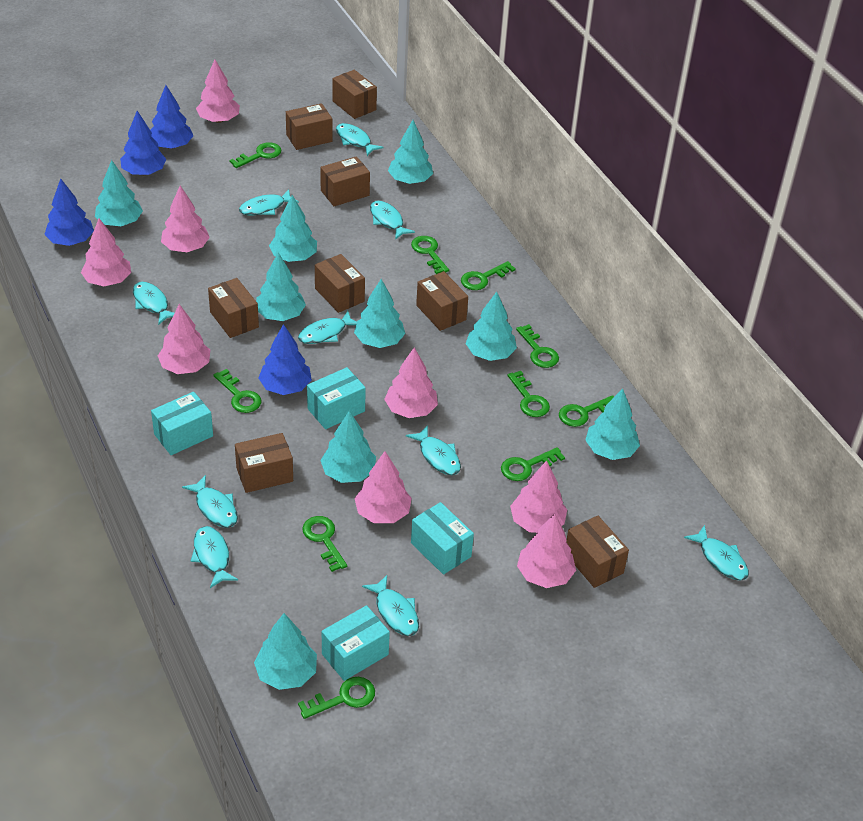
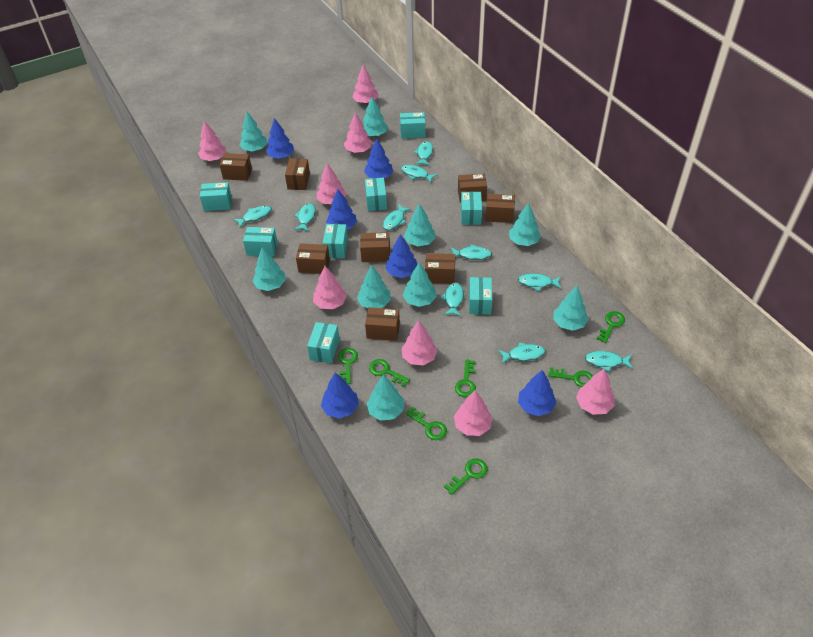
blue tree: 4 -> 6
green key: 10 -> 7
turquoise box: 4 -> 8

